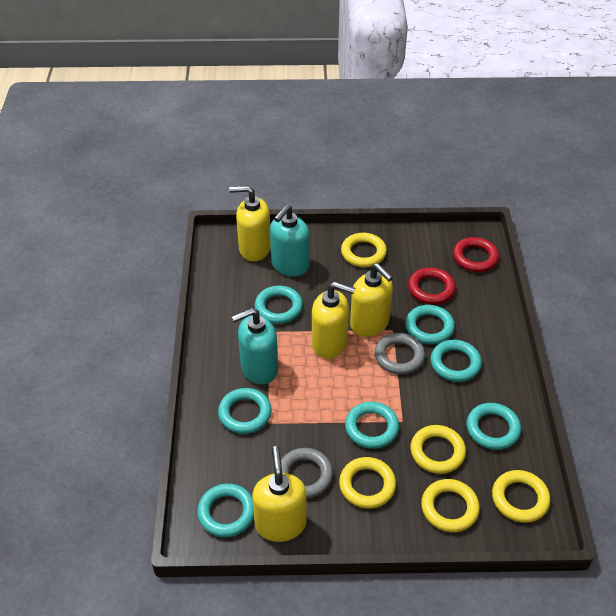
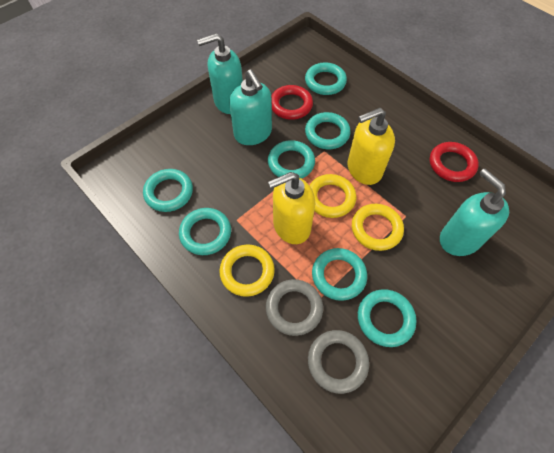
turquoise soap dispenser: 2 -> 3
yellow ring: 5 -> 3
yellow soap dispenser: 4 -> 2

